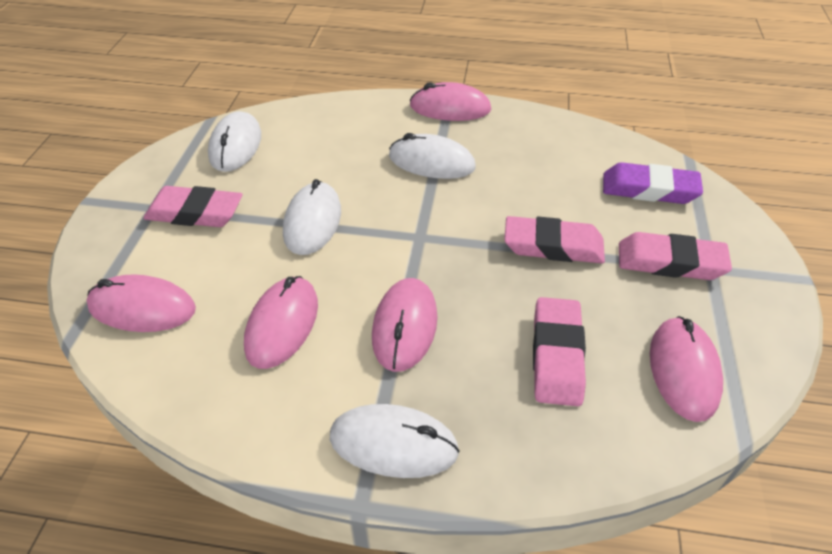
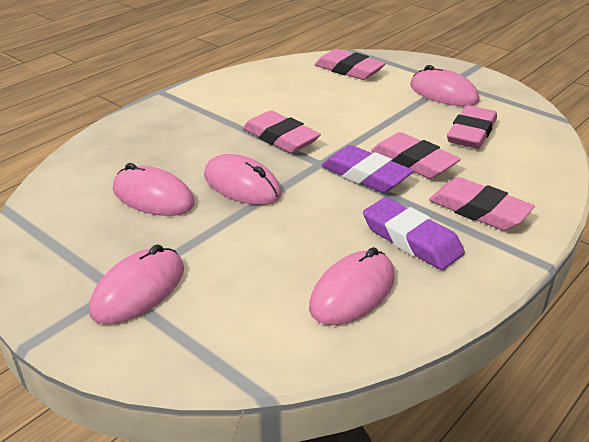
pink eraser: 4 -> 5
purple eraser: 1 -> 2
white mouse: 4 -> 0

